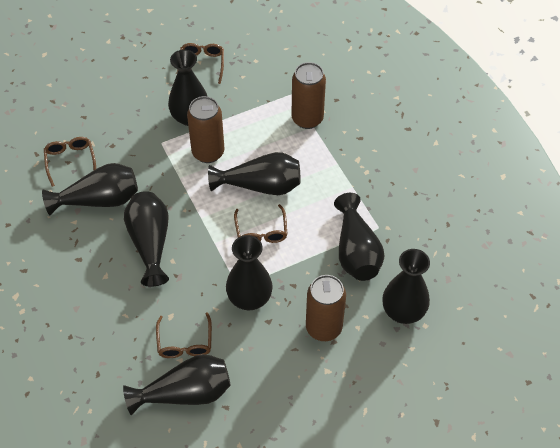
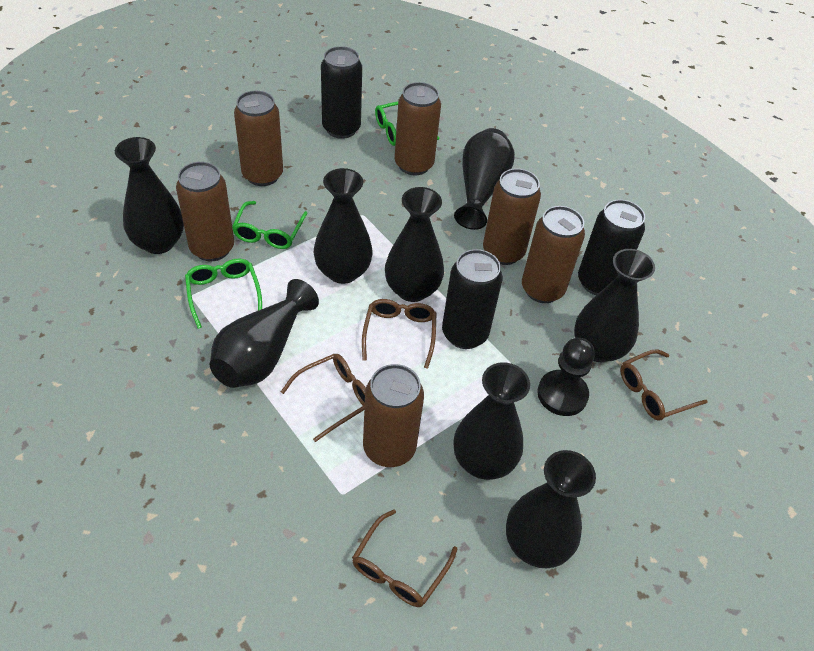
black can: 0 -> 3
black pawn: 0 -> 1
brown can: 3 -> 6
green glasses: 0 -> 3

